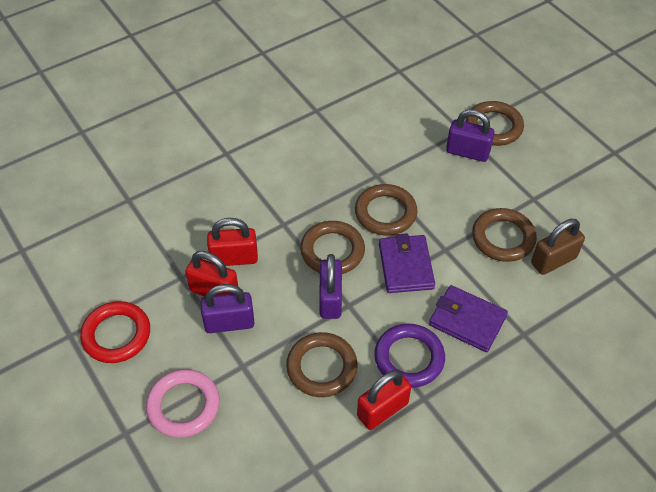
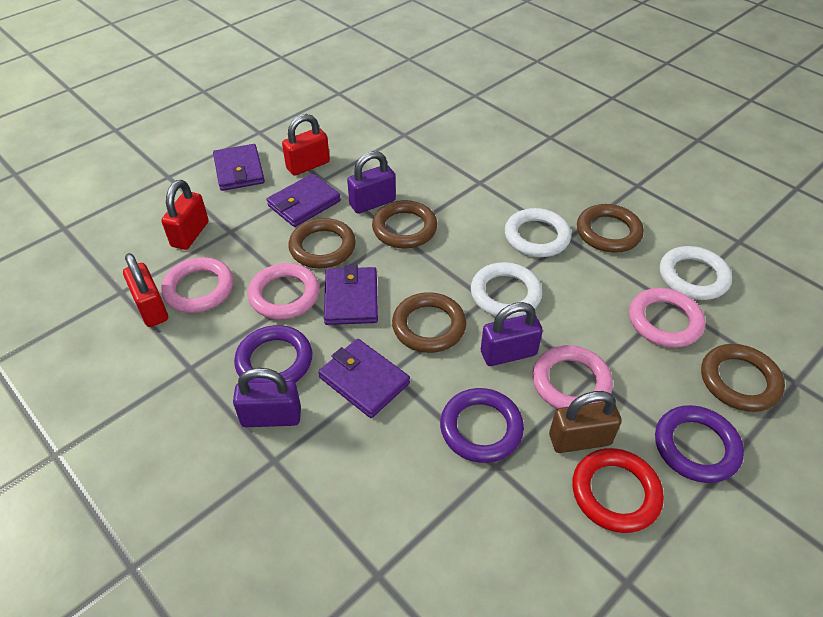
pink ring: 1 -> 4
purple ring: 1 -> 3
purple wallet: 2 -> 4
white ring: 0 -> 3

